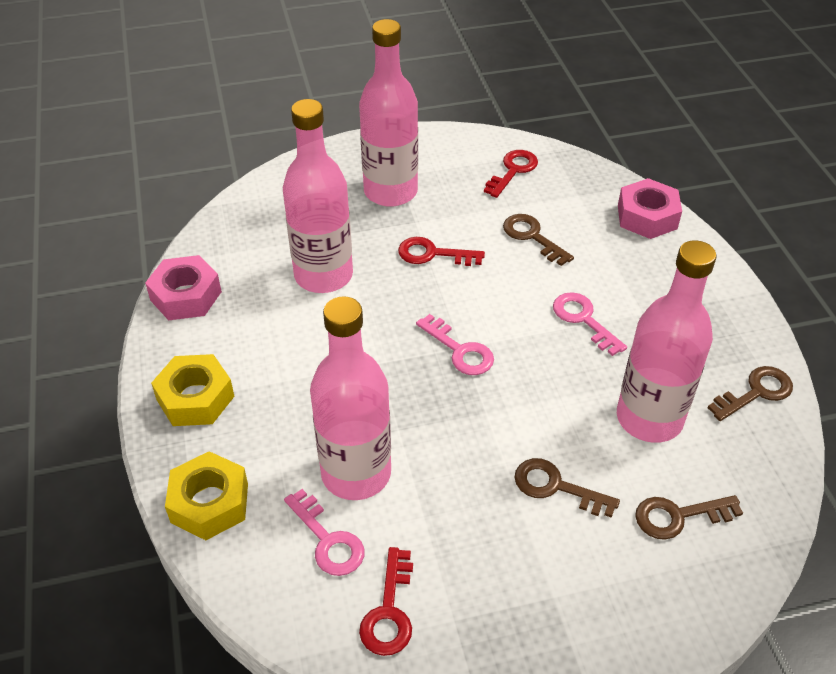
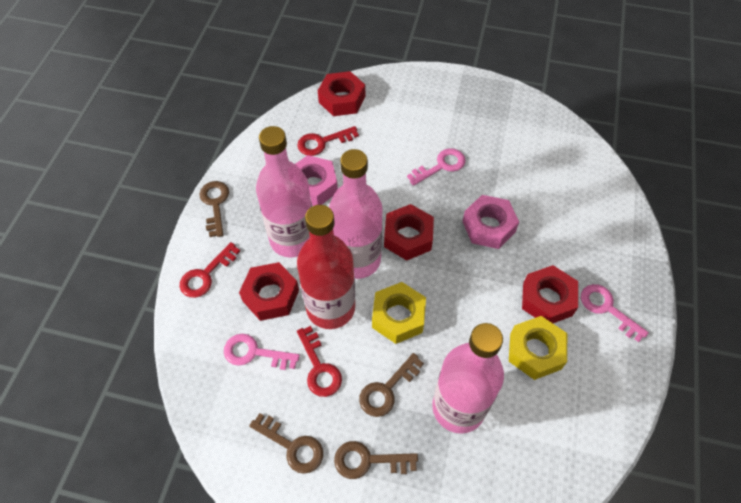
pink bottle: 4 -> 3
red bottle: 0 -> 1
red nut: 0 -> 4

